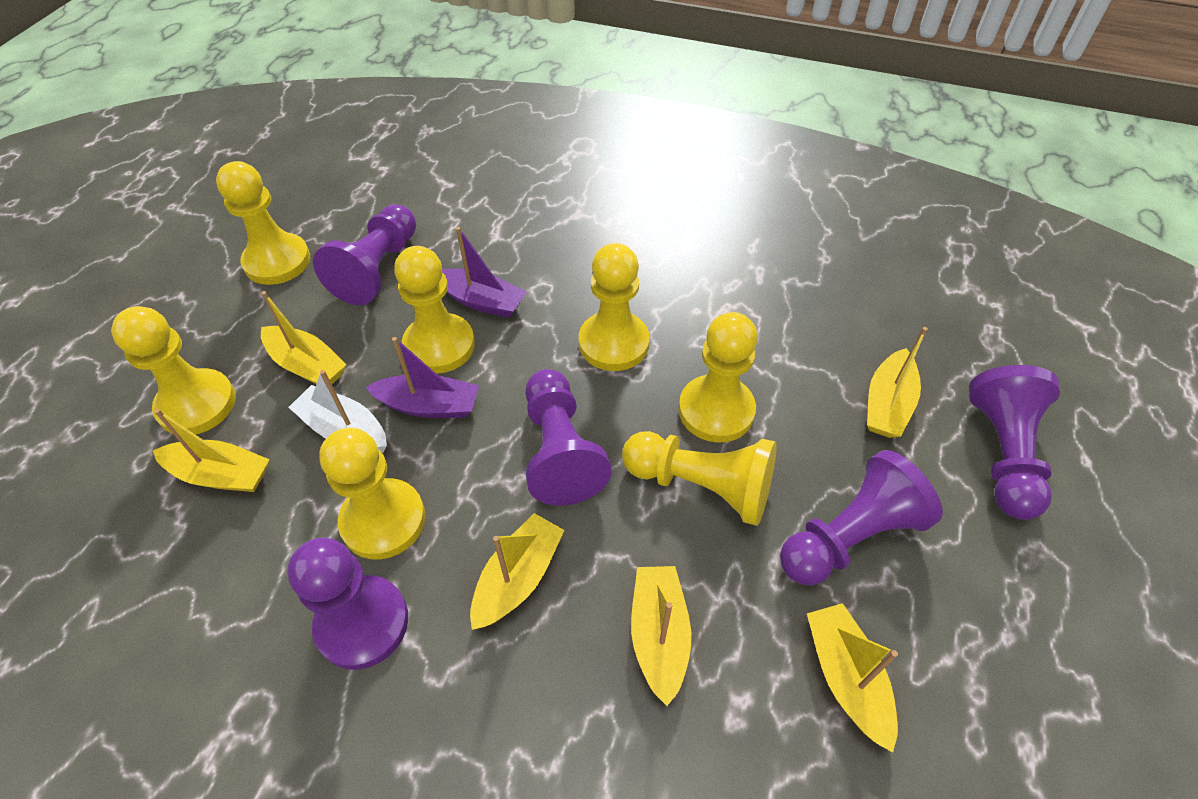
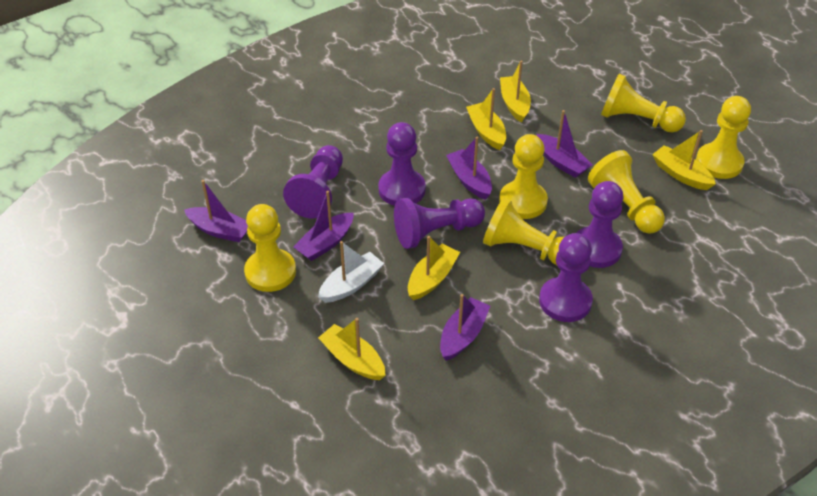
purple boat: 2 -> 5
yellow boat: 6 -> 5
yellow pawn: 7 -> 6

